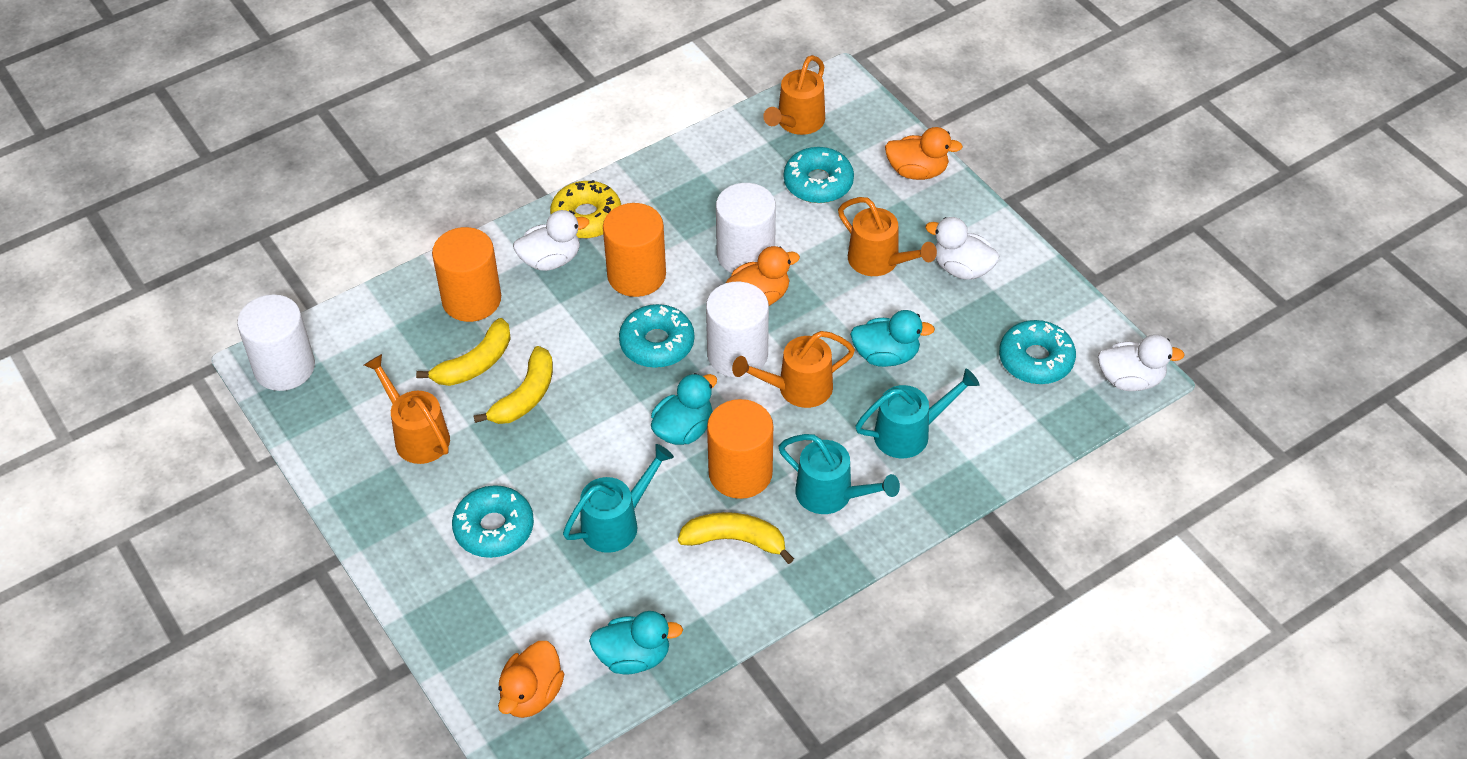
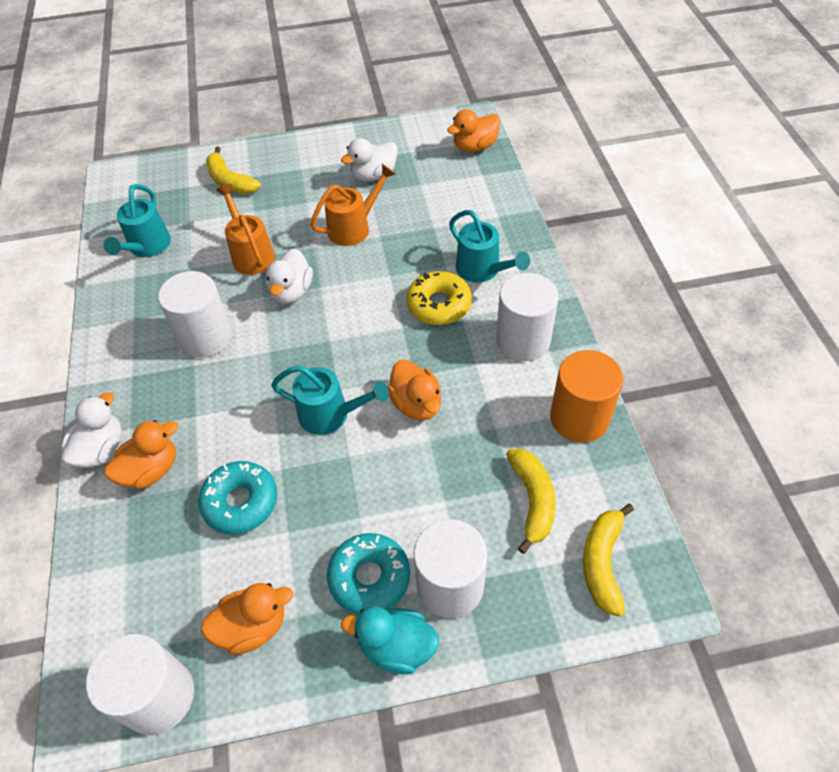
orange cylinder: 3 -> 1
orange duck: 3 -> 4
orange watering can: 4 -> 2
turquoise donut: 4 -> 2
turquoise duck: 3 -> 1
white cylinder: 3 -> 4

